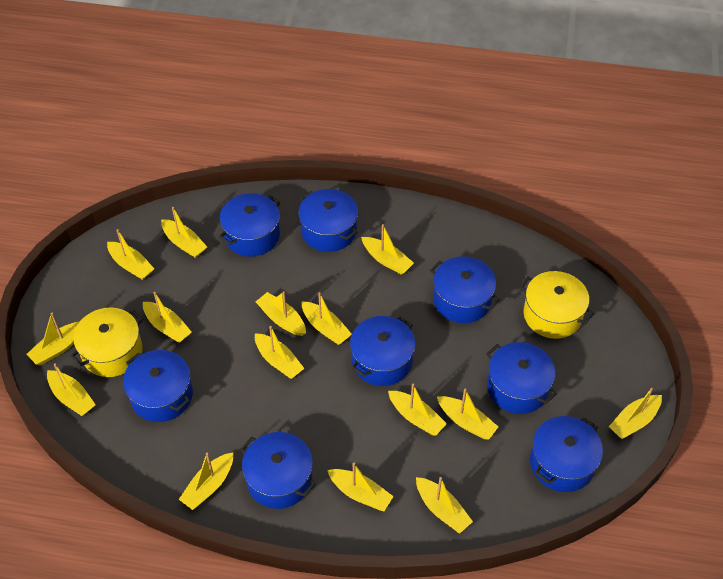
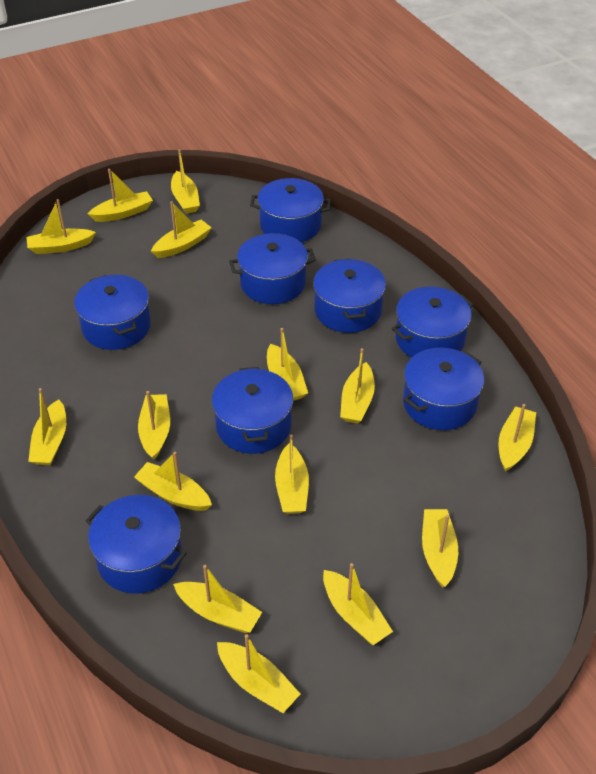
yellow pot: 2 -> 0

